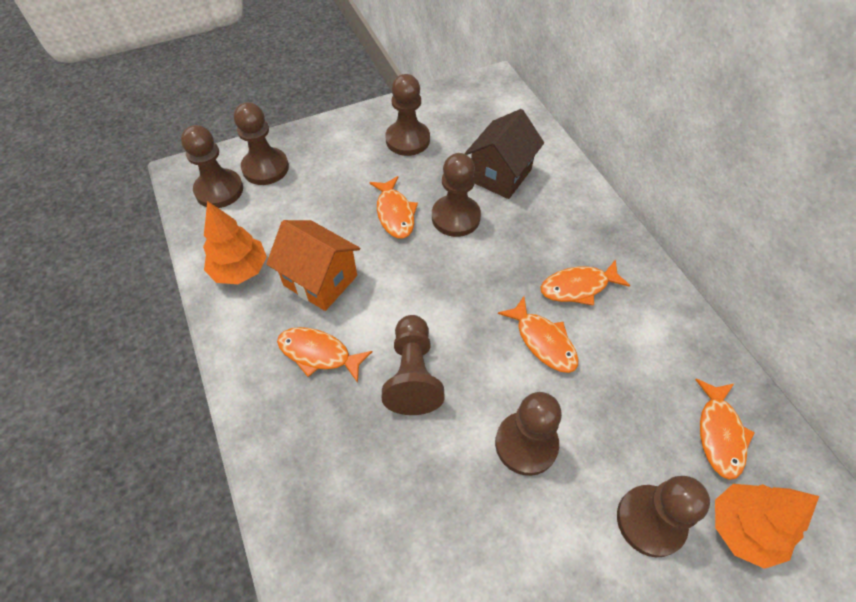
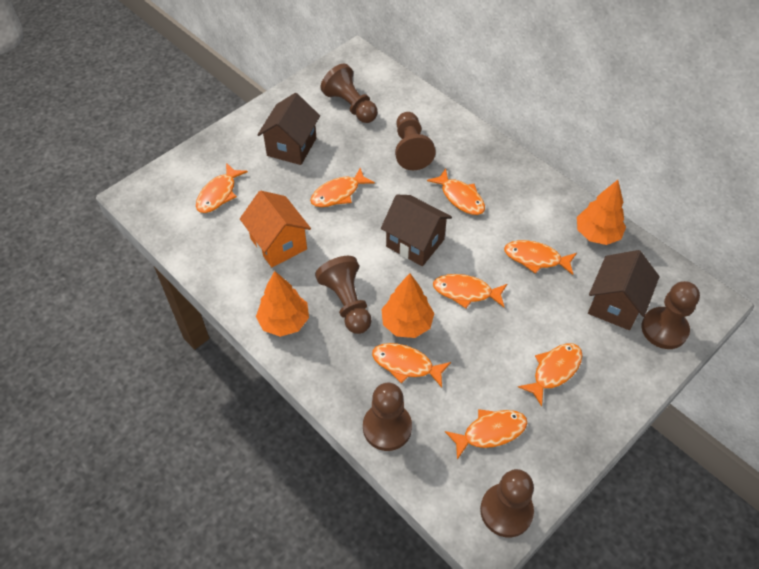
brown house: 1 -> 3
brown pawn: 7 -> 6
orange fish: 5 -> 8
orange tree: 2 -> 3

